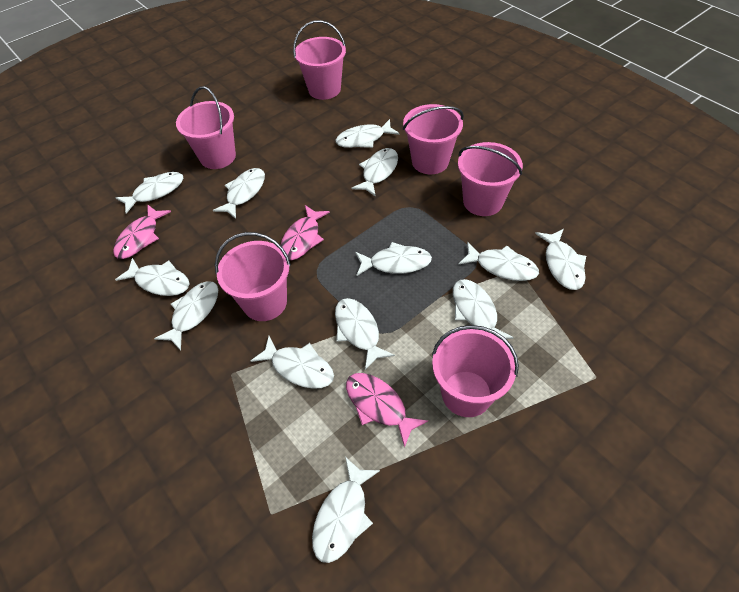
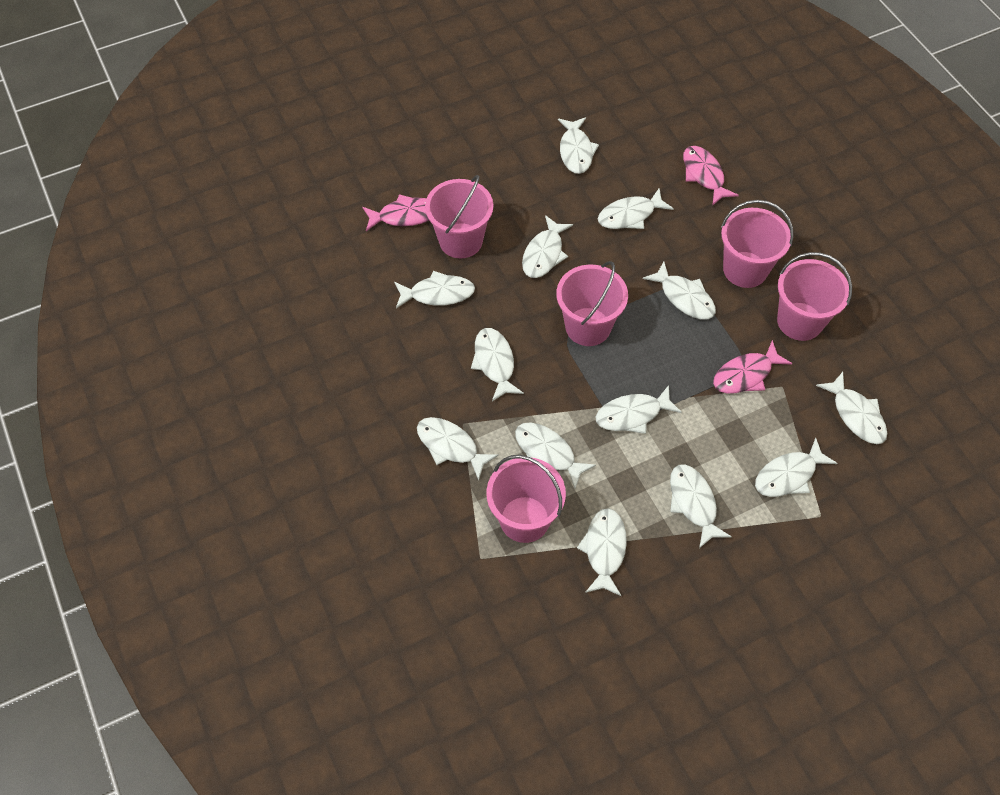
pink bucket: 6 -> 5

